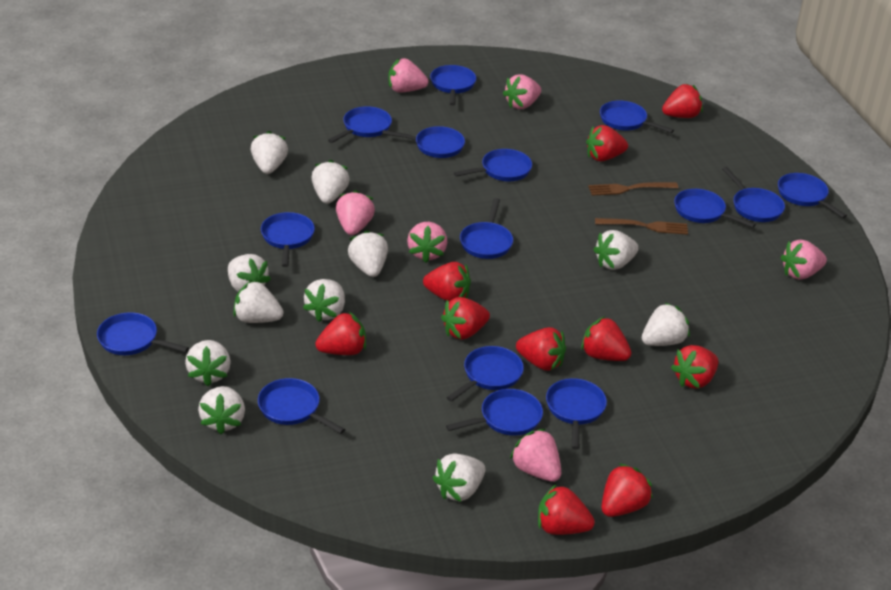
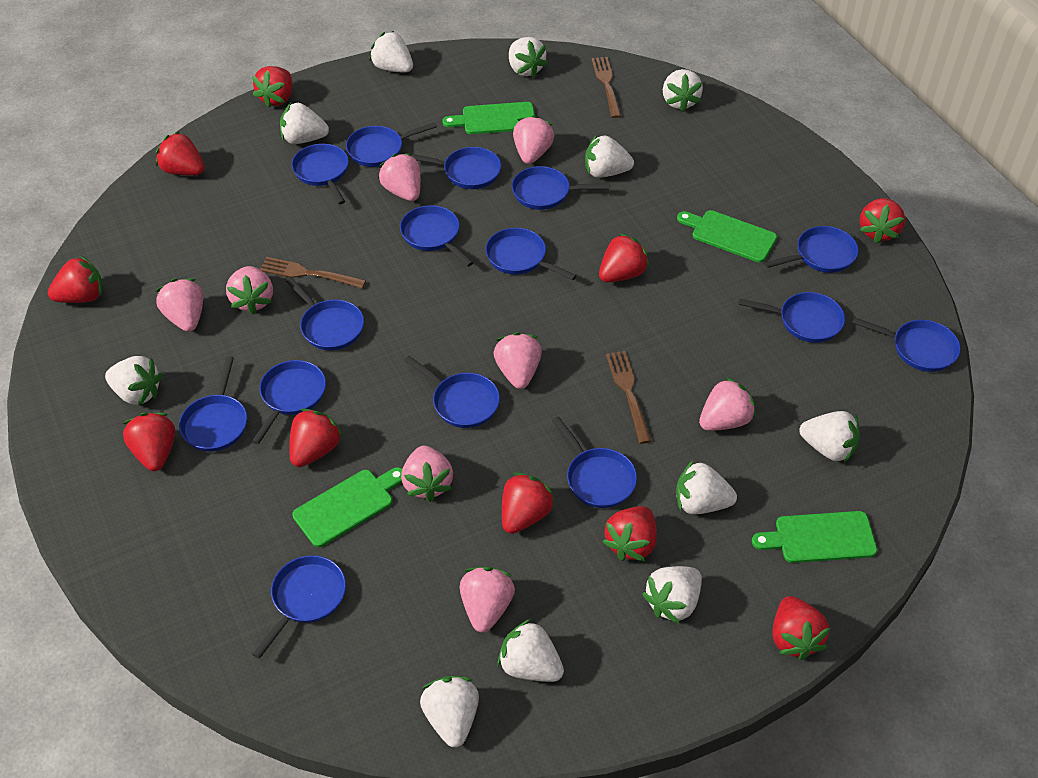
brown fork: 2 -> 3
green cutting board: 0 -> 4
pink strawberry: 6 -> 8

